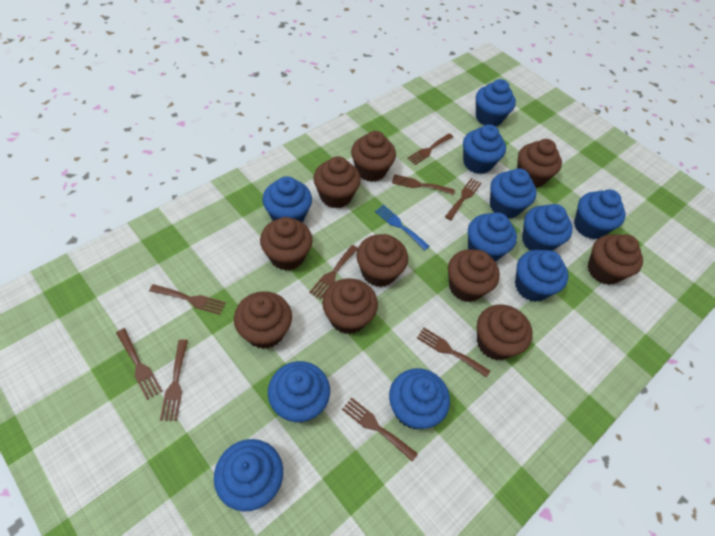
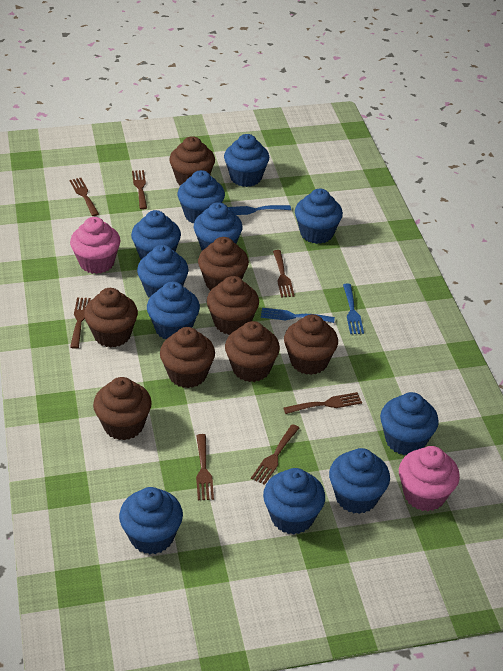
blue fork: 1 -> 3
brown cupcake: 10 -> 8
brown fork: 9 -> 7
pink cupcake: 0 -> 2

